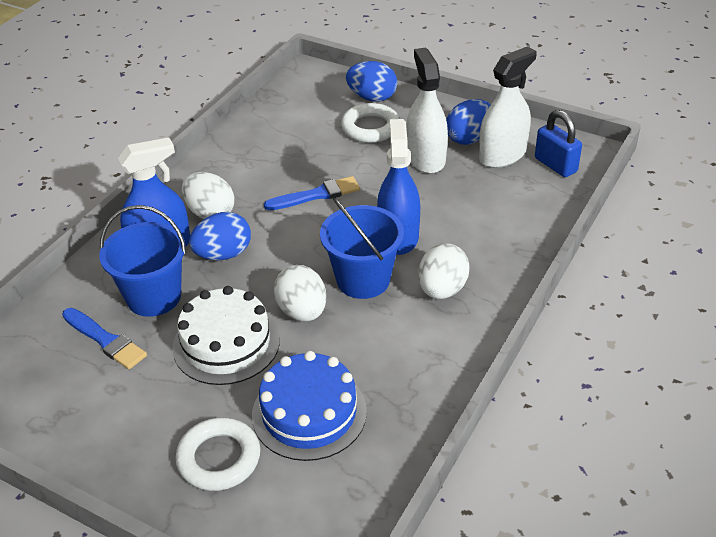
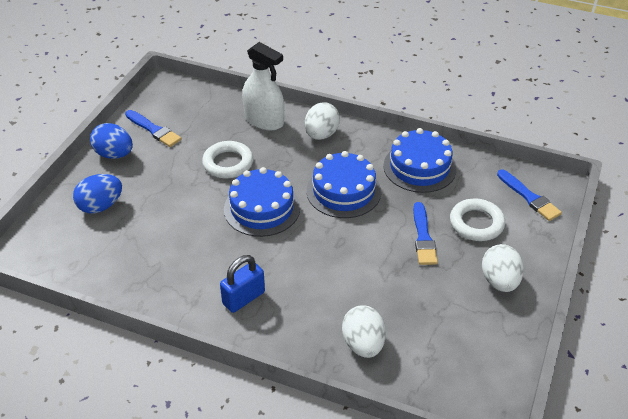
blue brush: 2 -> 3
blue bucket: 2 -> 0
blue cake: 1 -> 3
blue egg: 3 -> 2
blue spray bottle: 2 -> 0
white cake: 1 -> 0
white spray bottle: 2 -> 1

